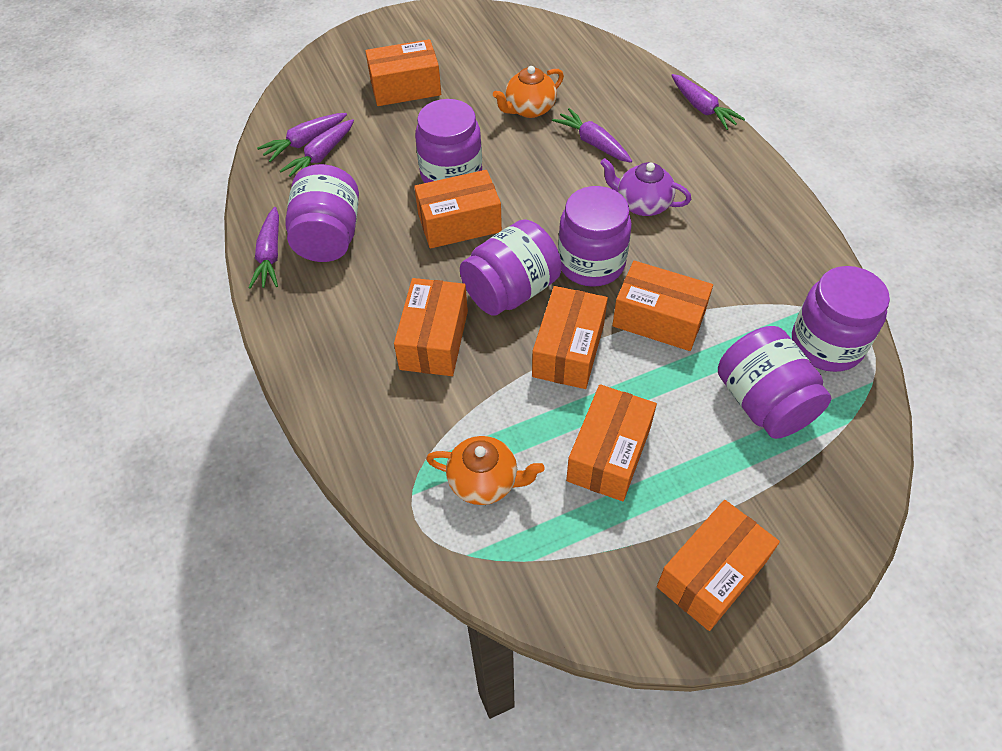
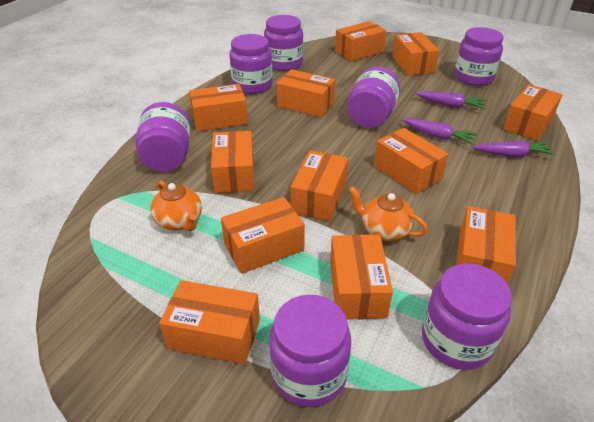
orange box: 7 -> 12
purple carrot: 5 -> 3
purple jar: 6 -> 7
purple teapot: 1 -> 0

